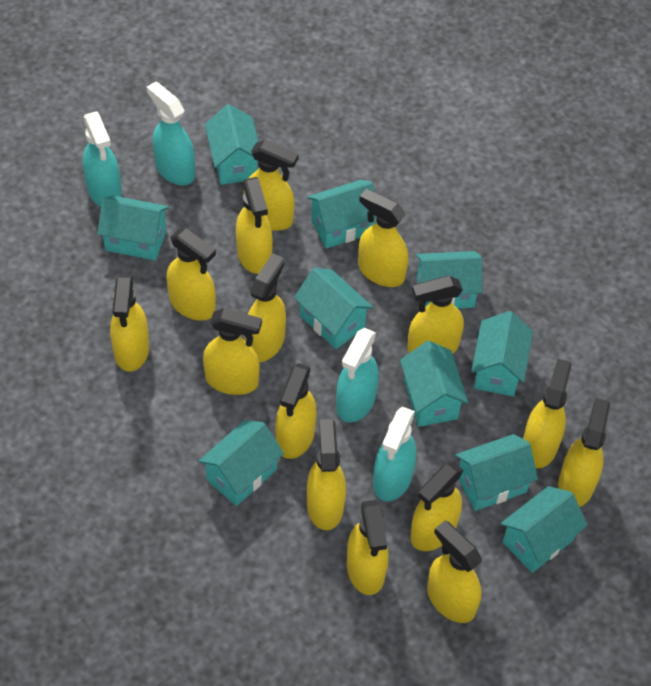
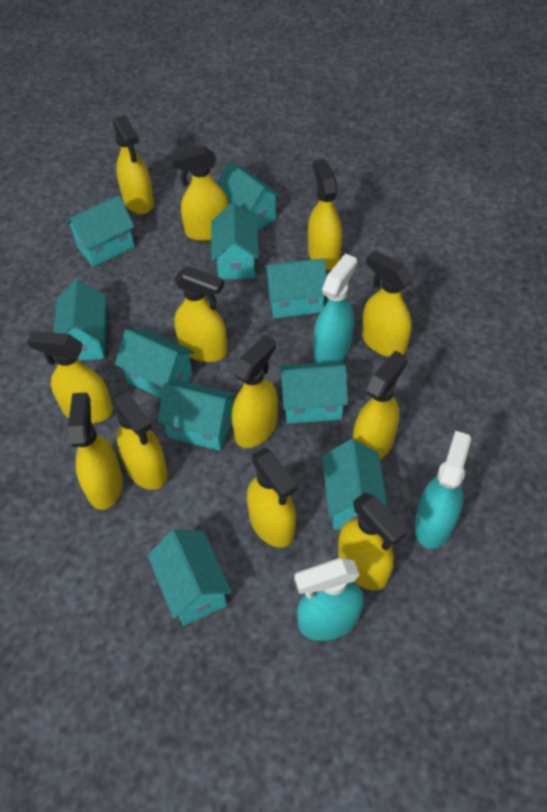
turquoise spray bottle: 4 -> 3
yellow spray bottle: 15 -> 12

